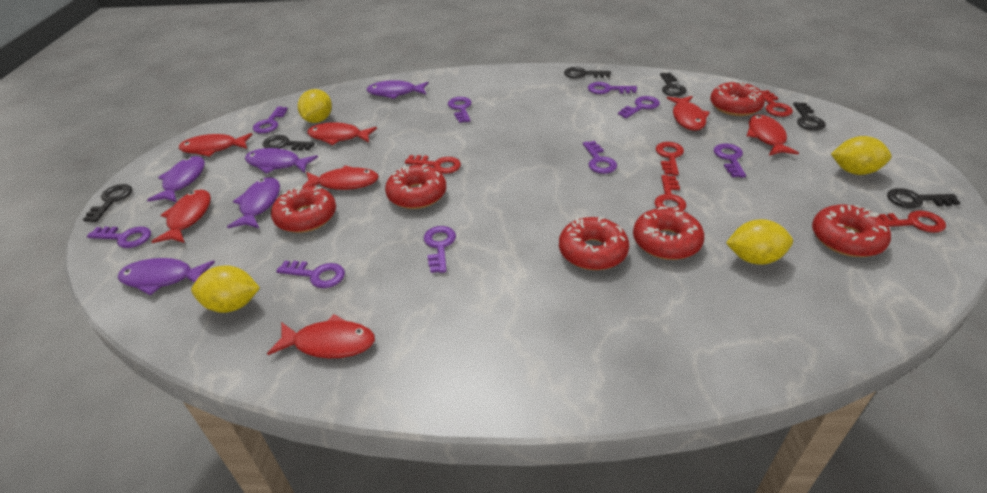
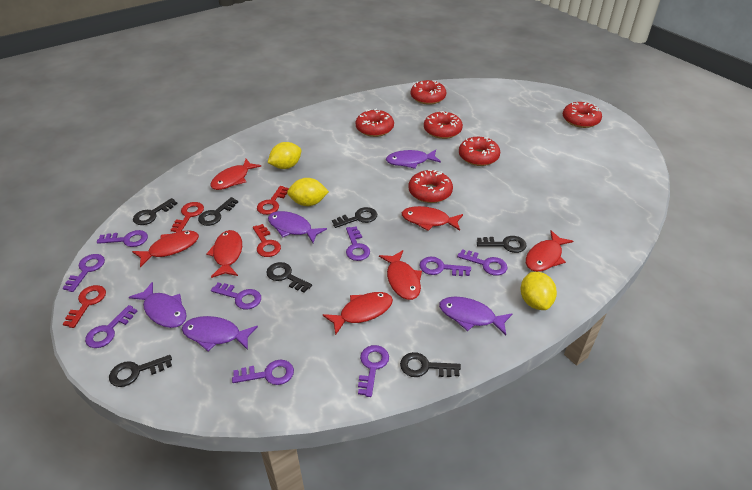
black key: 6 -> 7
red key: 5 -> 4
yellow lemon: 4 -> 3

